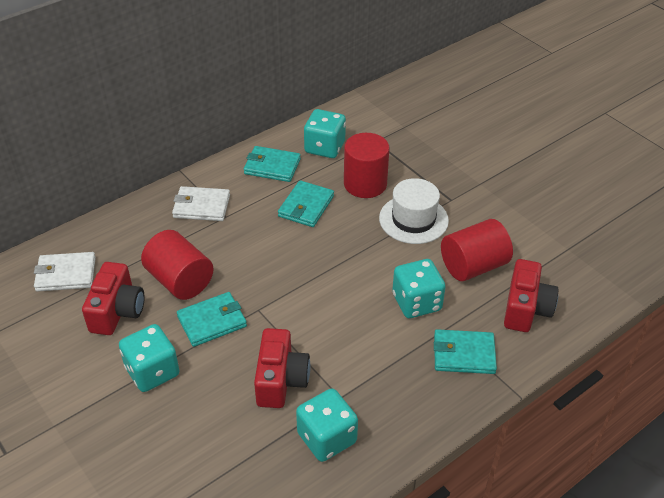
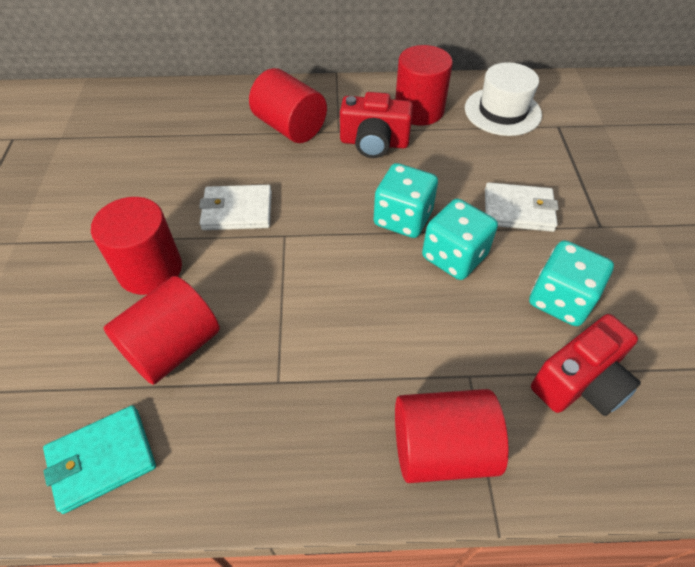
red camera: 3 -> 2
red cylinder: 3 -> 5
turquoise dice: 4 -> 3
turquoise wallet: 4 -> 1

